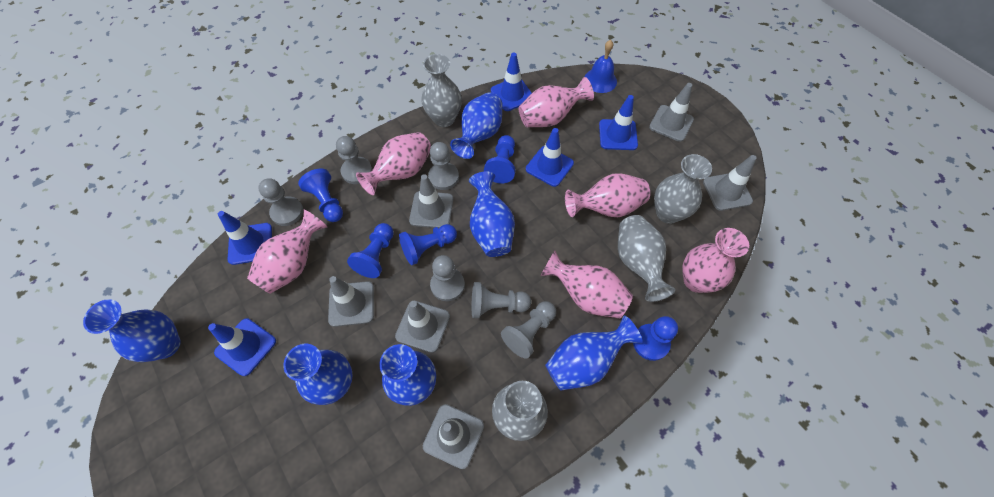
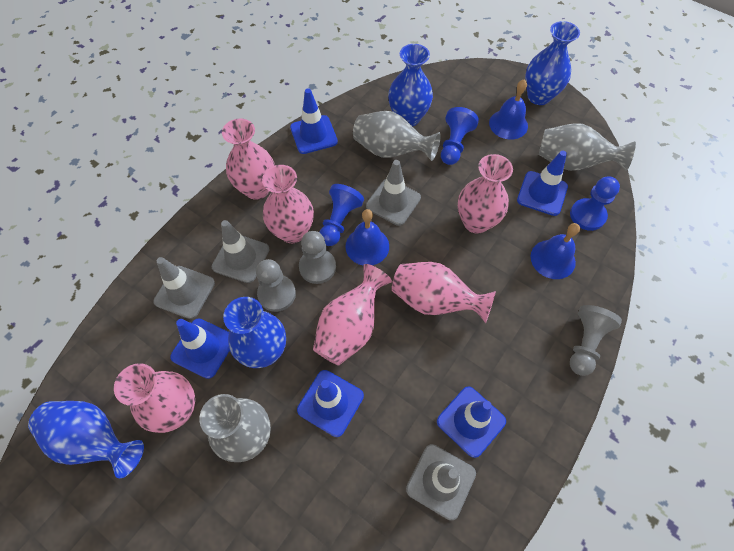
blue bell: 1 -> 3
blue pawn: 5 -> 3
blue vase: 6 -> 4
grey pawn: 6 -> 3
grey traffic cone: 6 -> 4
grey vase: 4 -> 3

